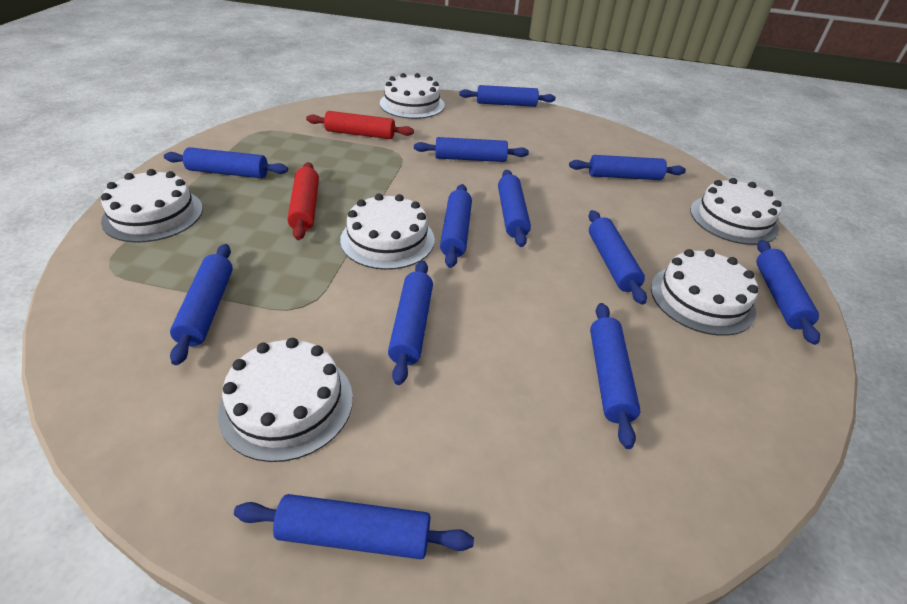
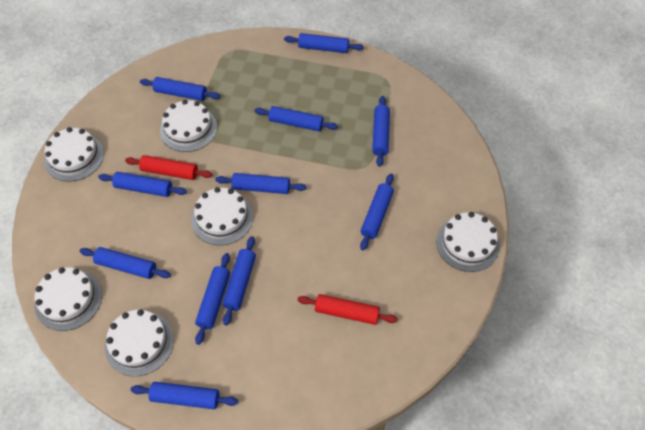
blue rolling pin: 12 -> 11

